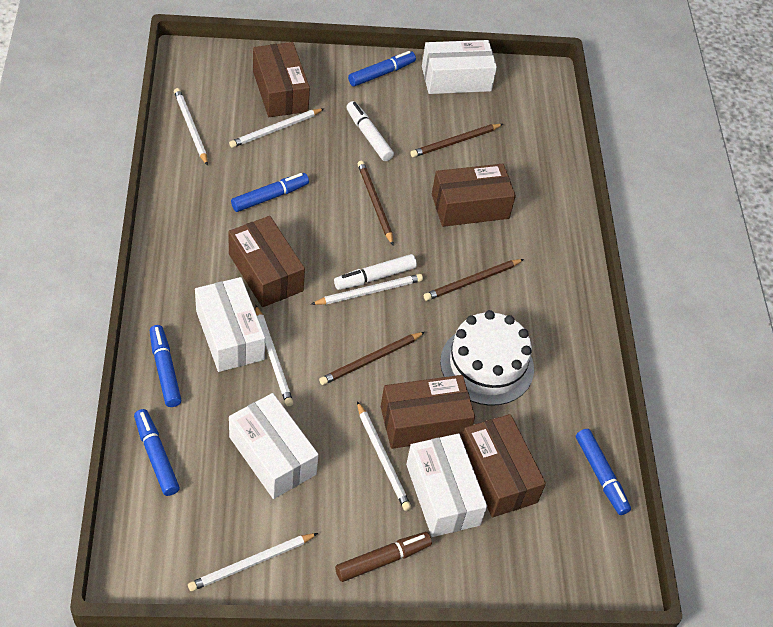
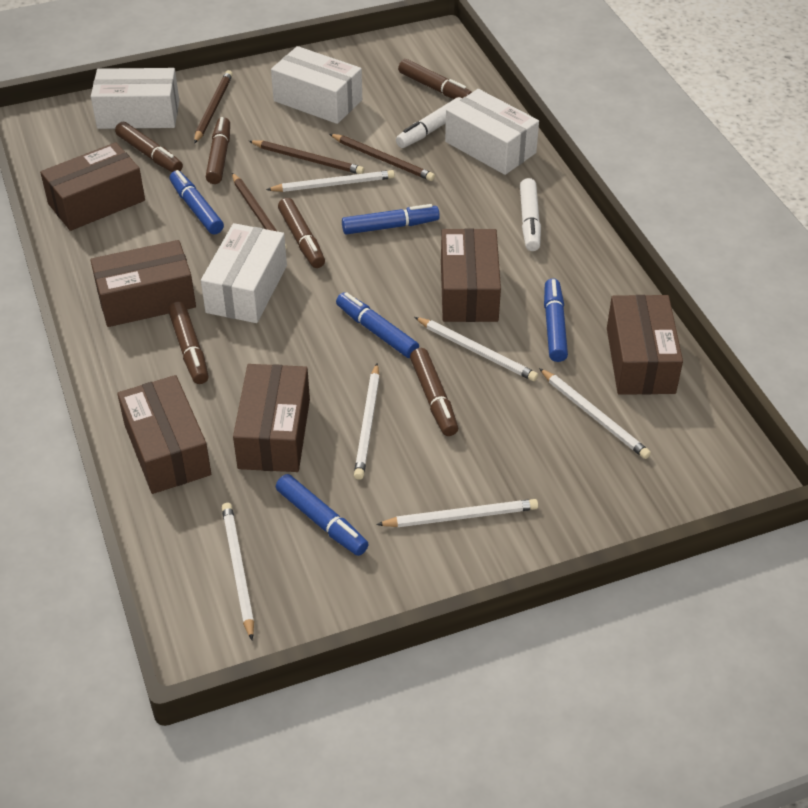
brown box: 5 -> 6
brown marker: 1 -> 6
white cake: 1 -> 0

